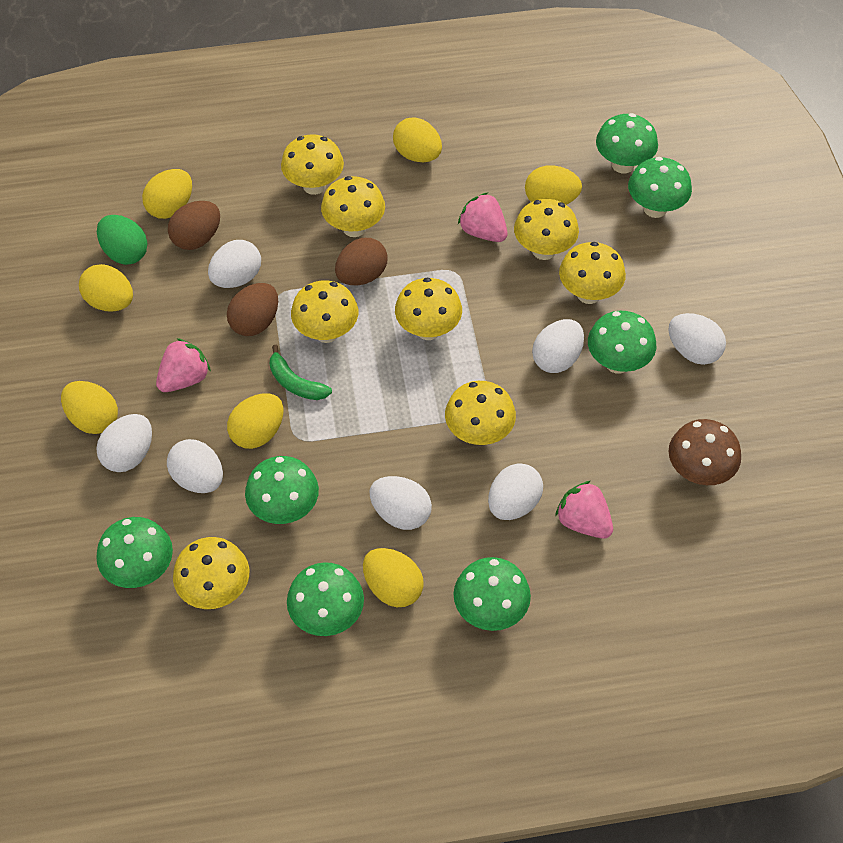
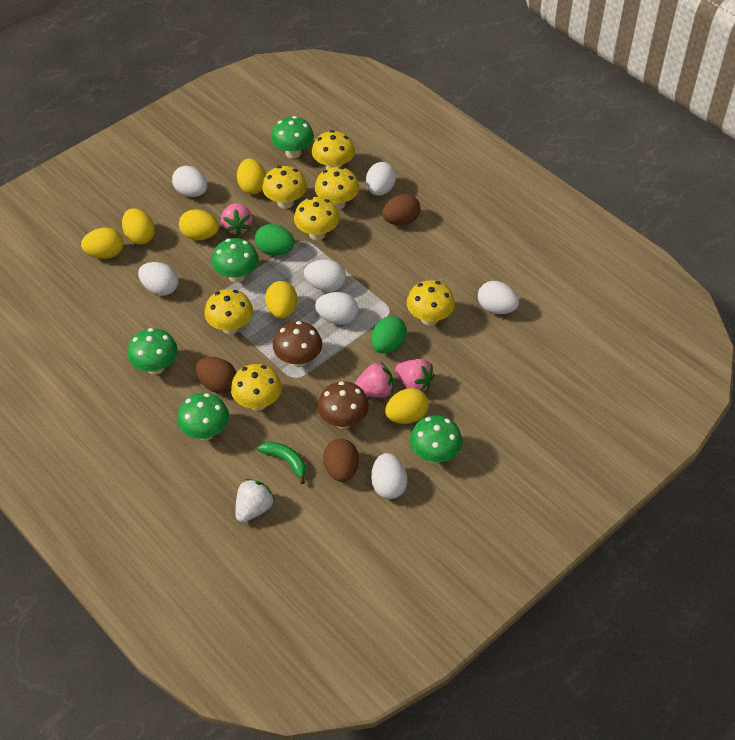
brown mushroom: 1 -> 2
green egg: 1 -> 2
green mushroom: 7 -> 5
white strawberry: 0 -> 1
yellow egg: 7 -> 6
yellow mushroom: 8 -> 7

